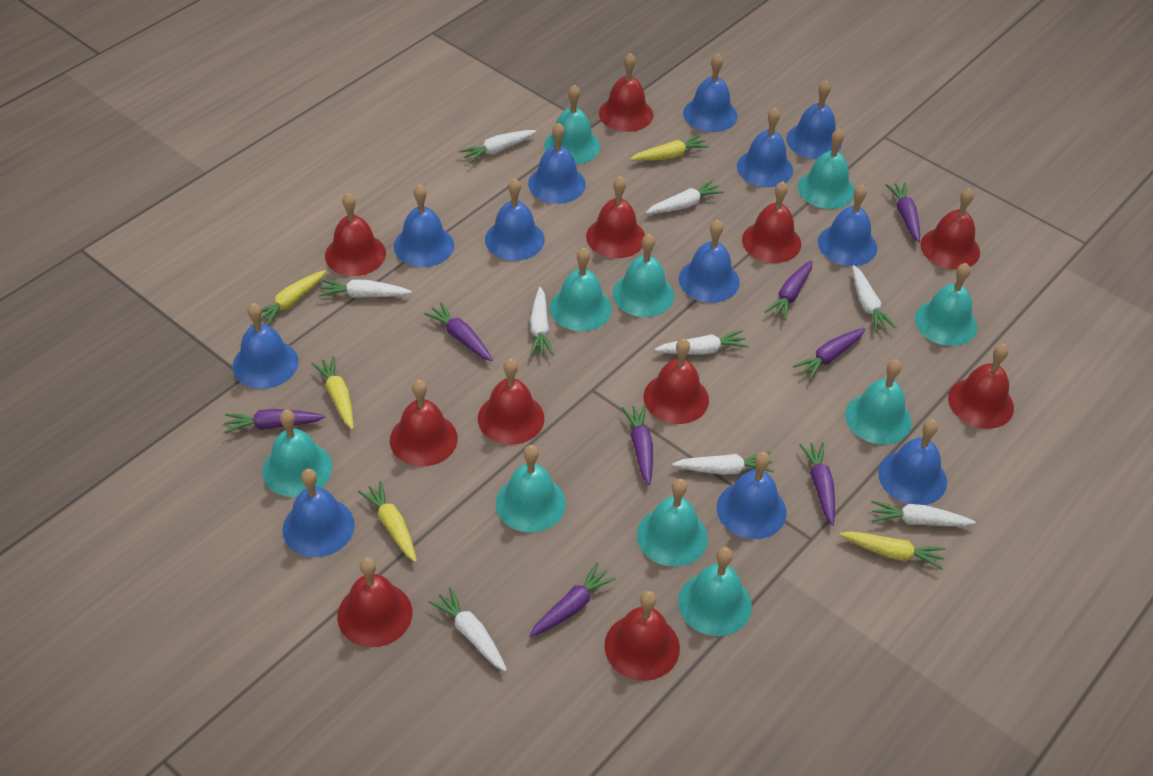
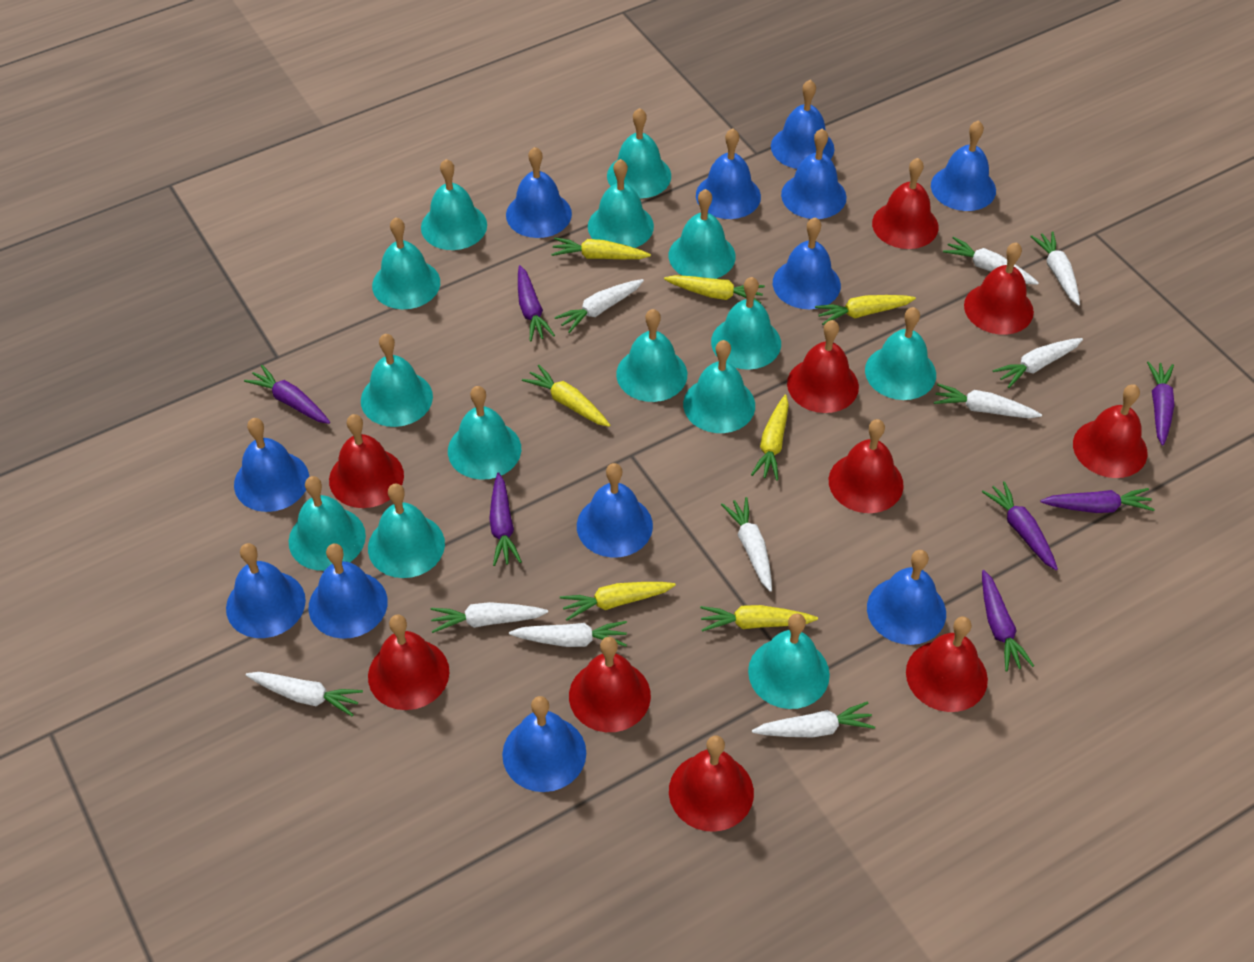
purple carrot: 8 -> 7
red bell: 11 -> 10
turquoise bell: 10 -> 14
white carrot: 9 -> 10
yellow carrot: 5 -> 7

